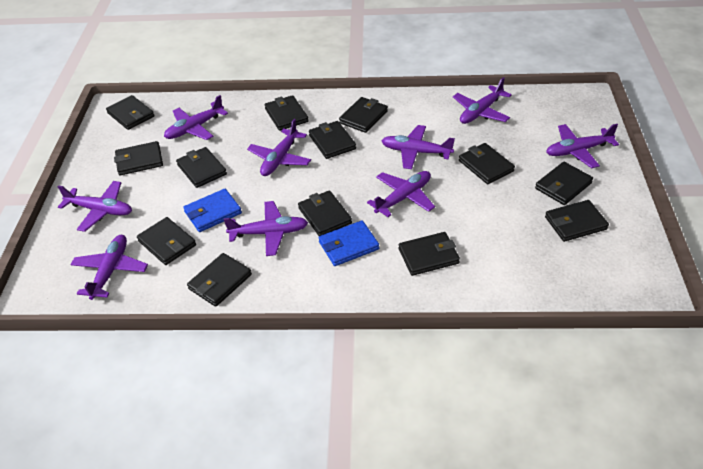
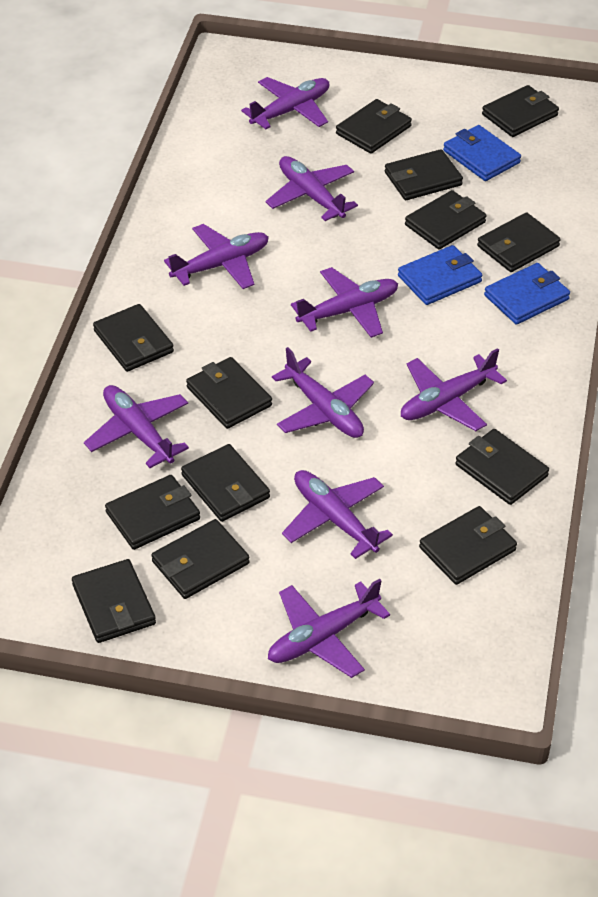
blue wallet: 2 -> 3

